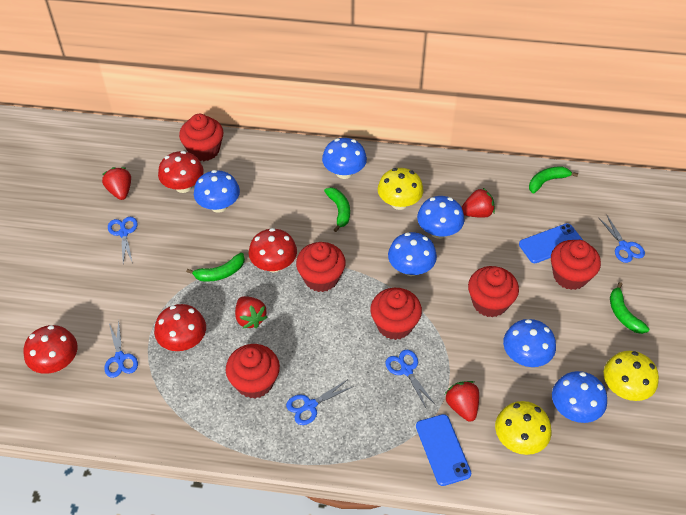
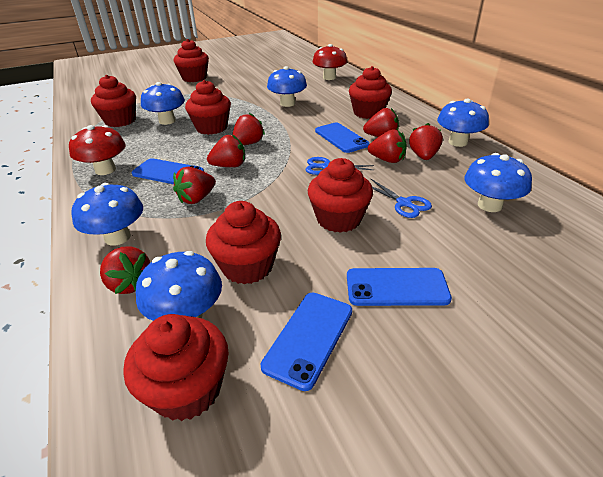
blue phone: 2 -> 4
blue scissors: 5 -> 2
green banana: 4 -> 0
red cupcake: 6 -> 7
red mushroom: 4 -> 2
red strawberry: 4 -> 7
yellow mushroom: 3 -> 0

